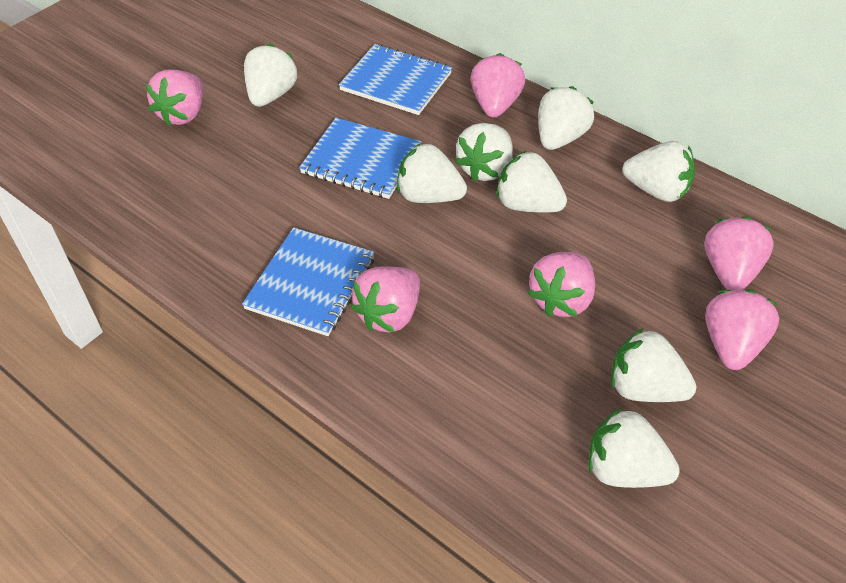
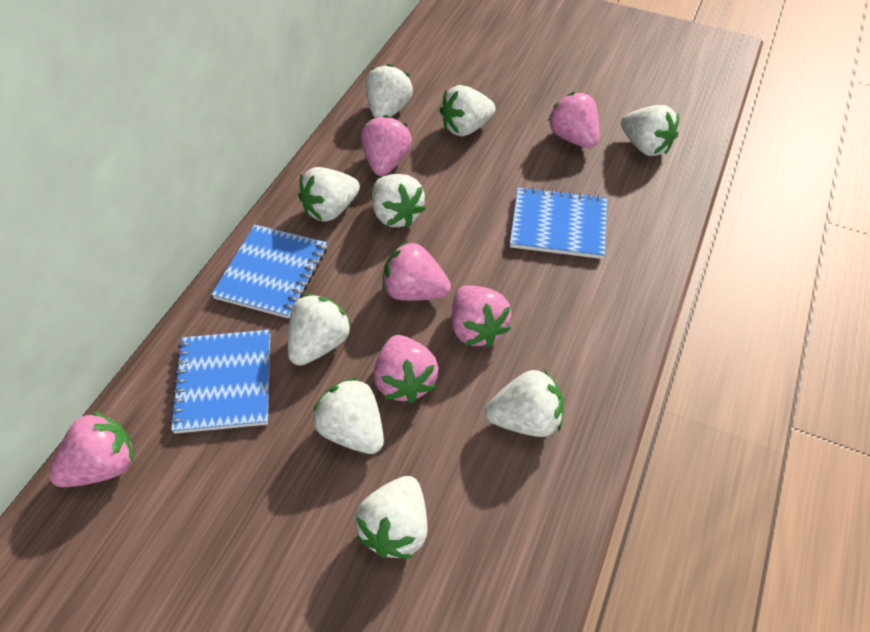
white strawberry: 8 -> 9

